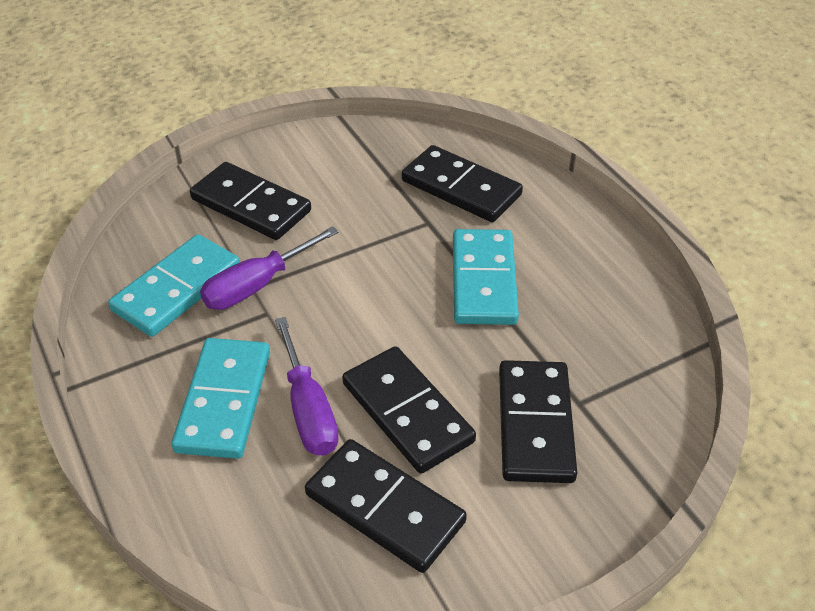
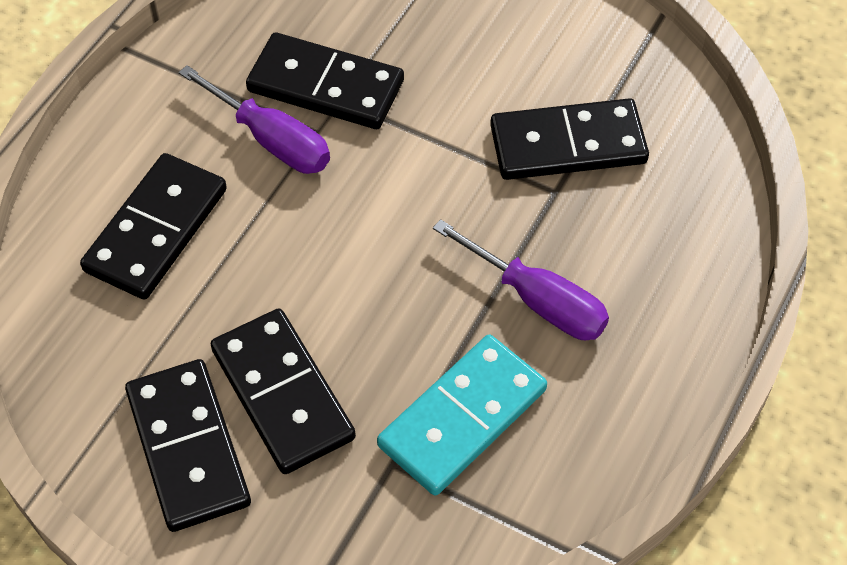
turquoise domino: 3 -> 1

